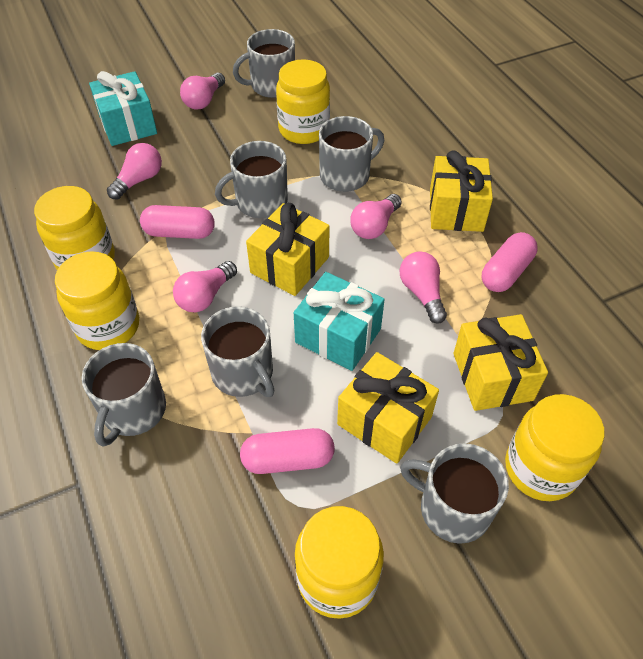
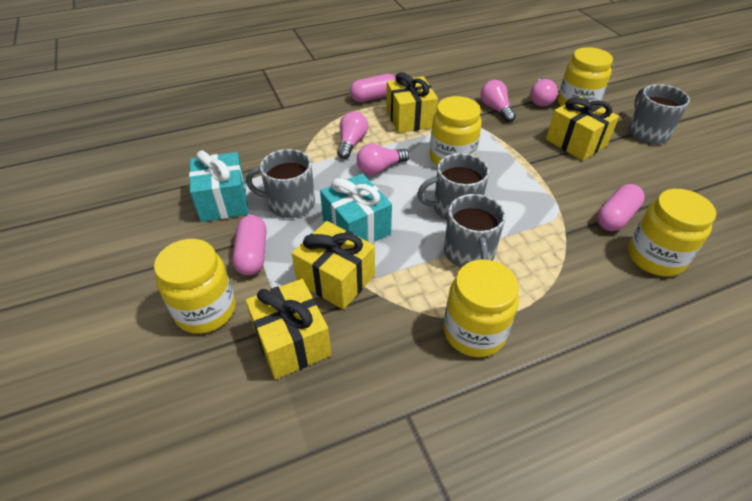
grey mug: 6 -> 4
pink light bulb: 5 -> 4

